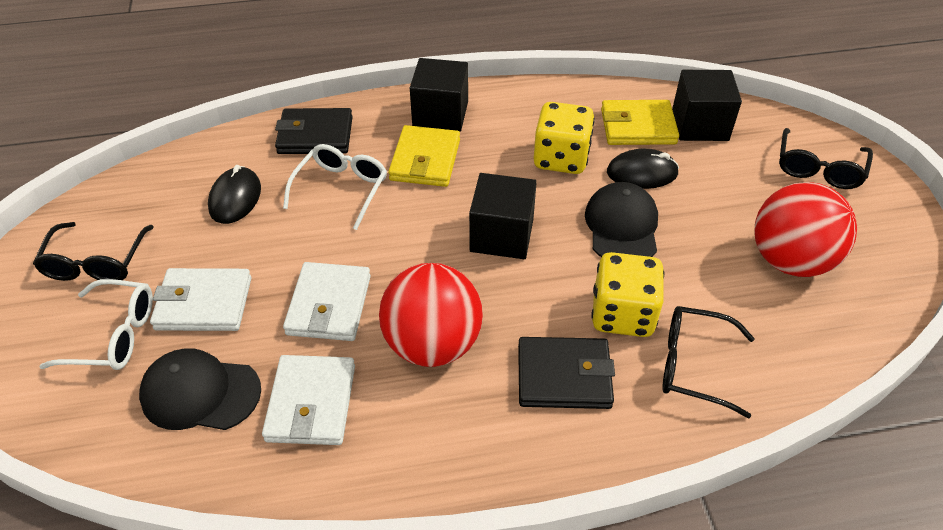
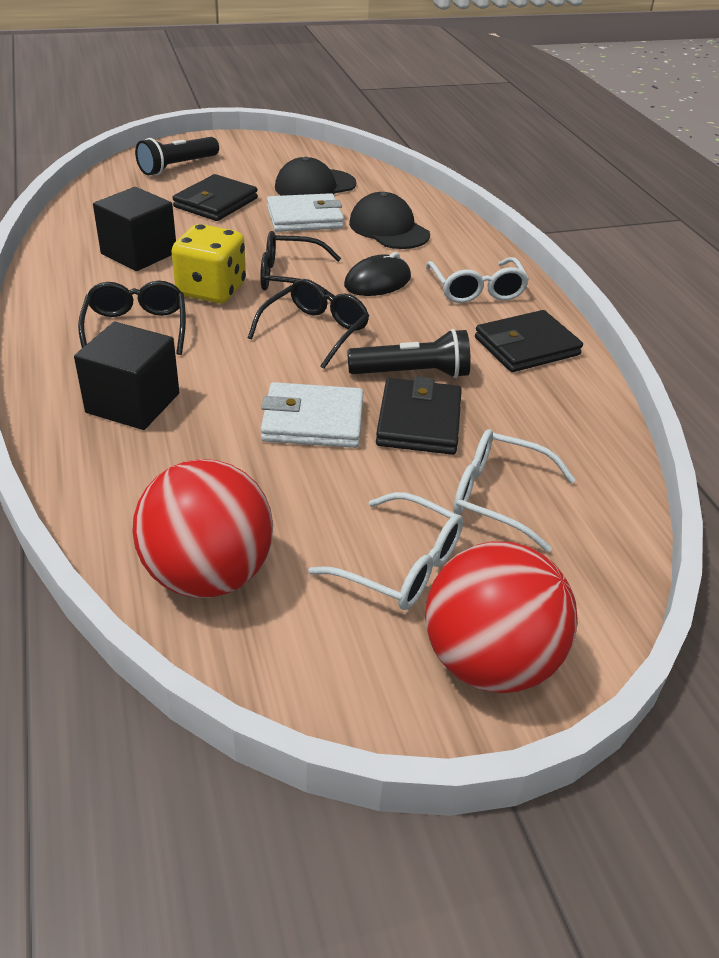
black cube: 3 -> 2
black flashlight: 0 -> 2
black mouse: 2 -> 1
black wallet: 2 -> 3
white glasses: 2 -> 3
white wallet: 3 -> 2
yellow dice: 2 -> 1
yellow wallet: 2 -> 0

